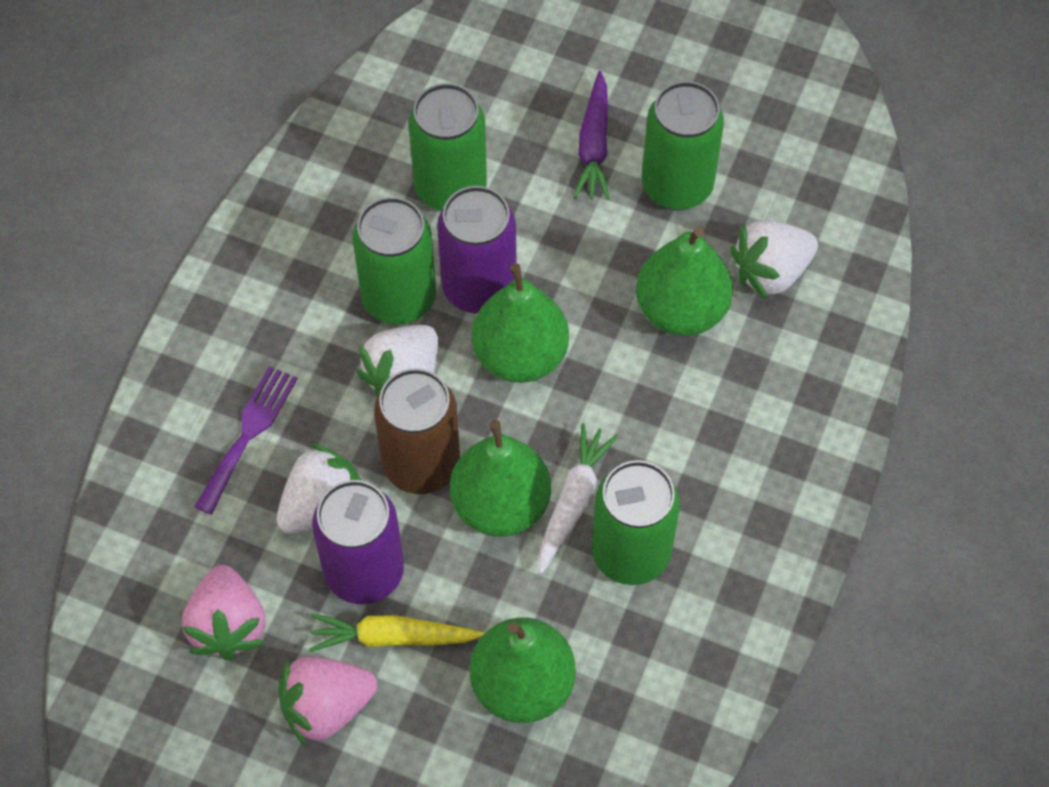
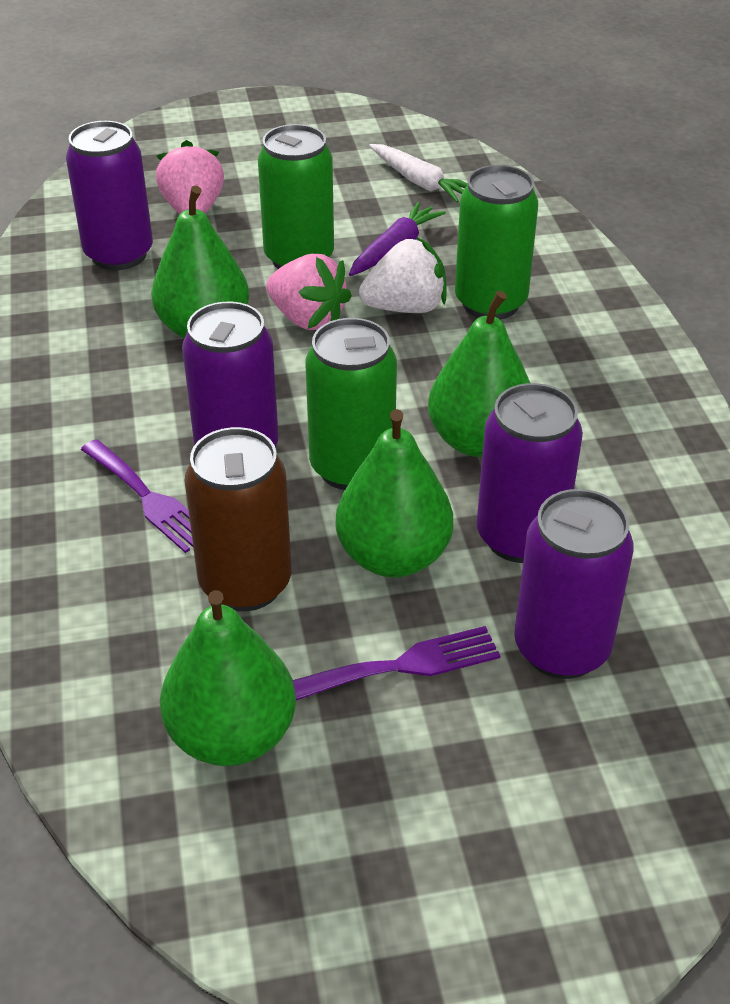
green can: 4 -> 3
purple can: 2 -> 4
purple fork: 1 -> 2
white strawberry: 3 -> 1
yellow carrot: 1 -> 0

